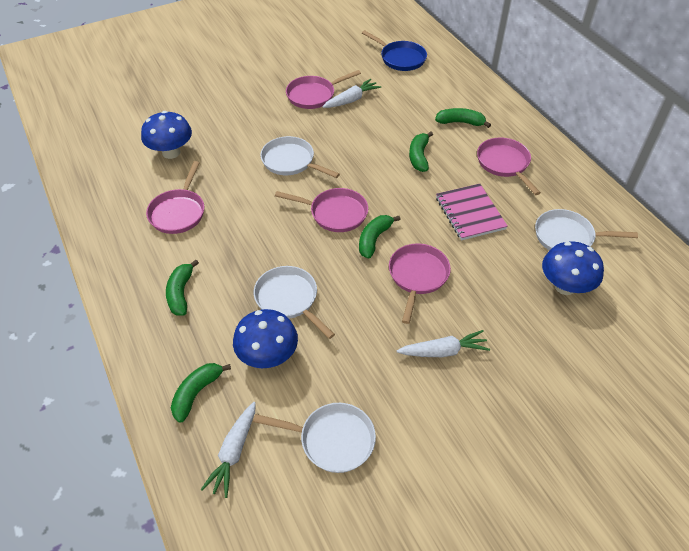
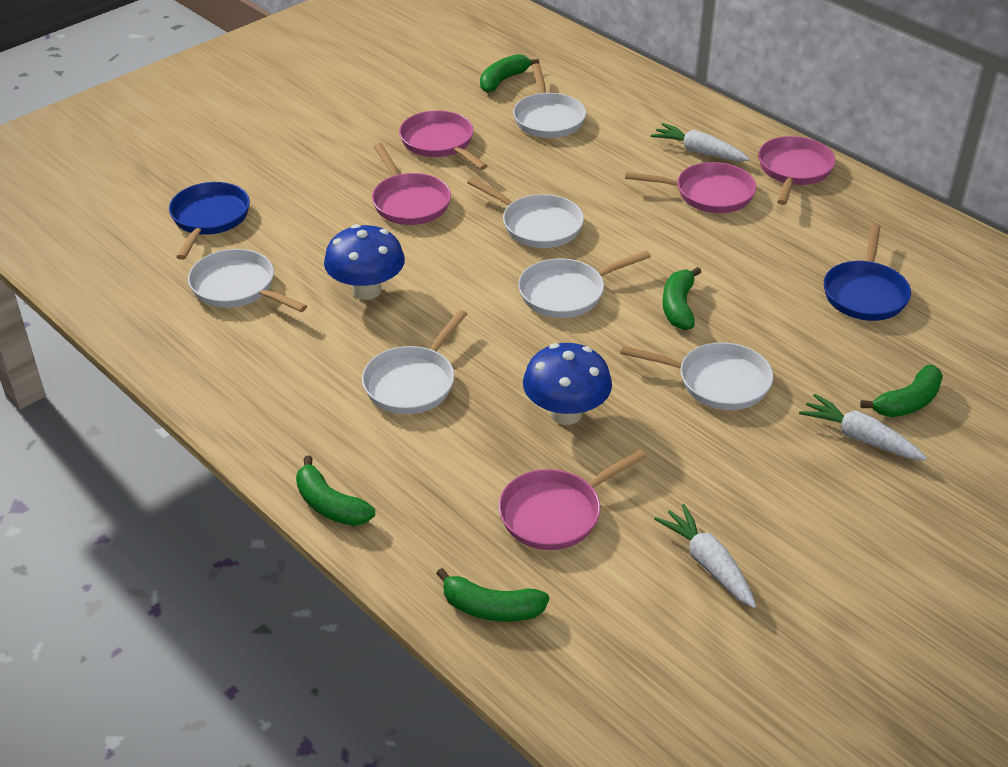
blue mushroom: 3 -> 2
blue pan: 1 -> 2
pink notebook: 1 -> 0
white pan: 4 -> 6

